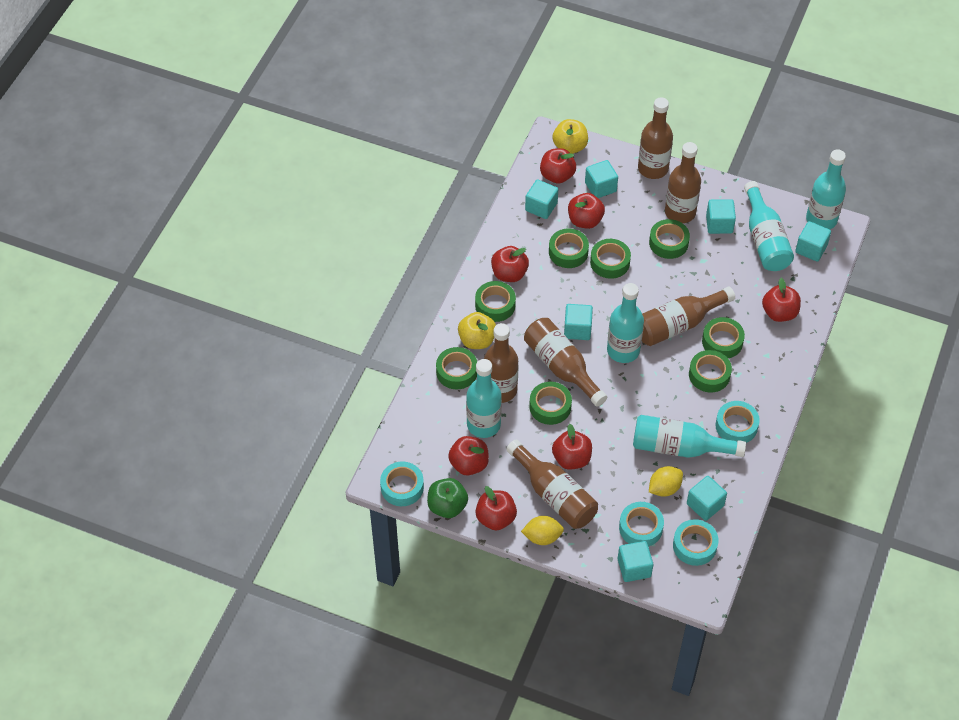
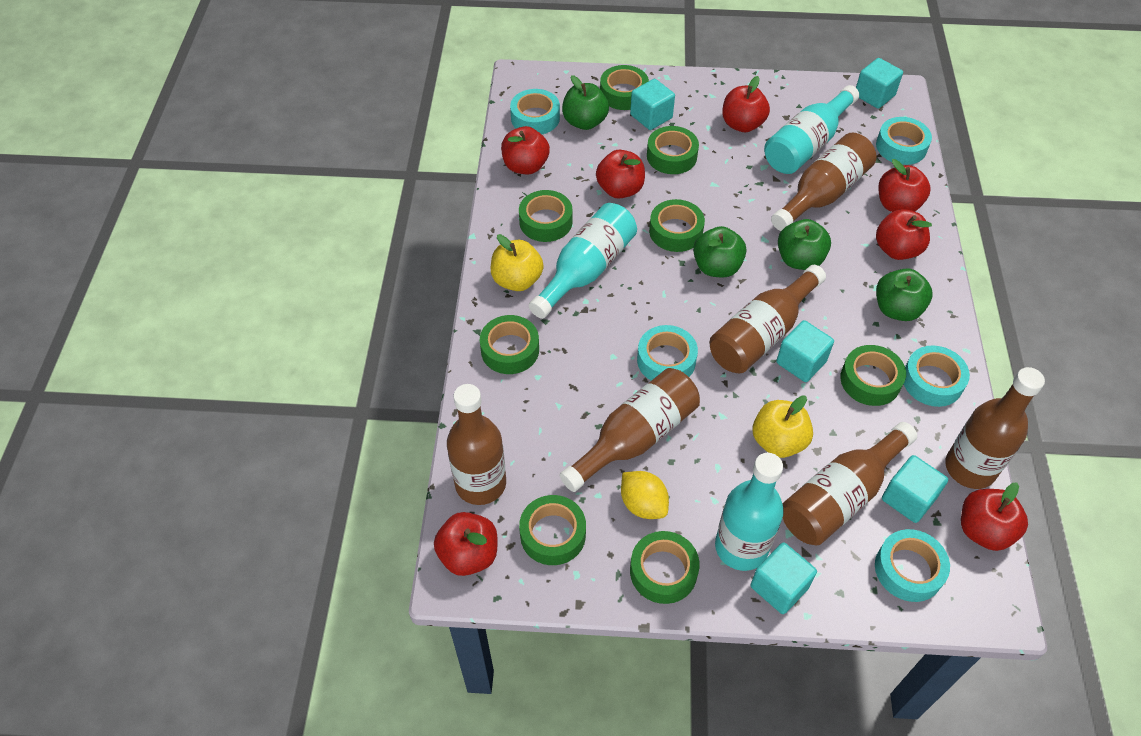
green apple: 1 -> 4
turquoise bottle: 5 -> 3
turquoise cube: 7 -> 5
turquoise tape: 4 -> 5
yellow lemon: 2 -> 1

